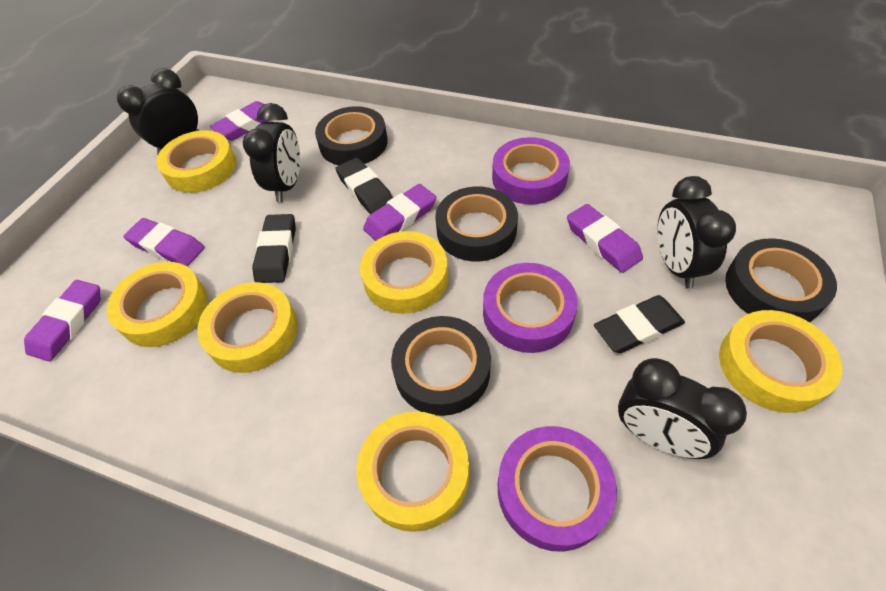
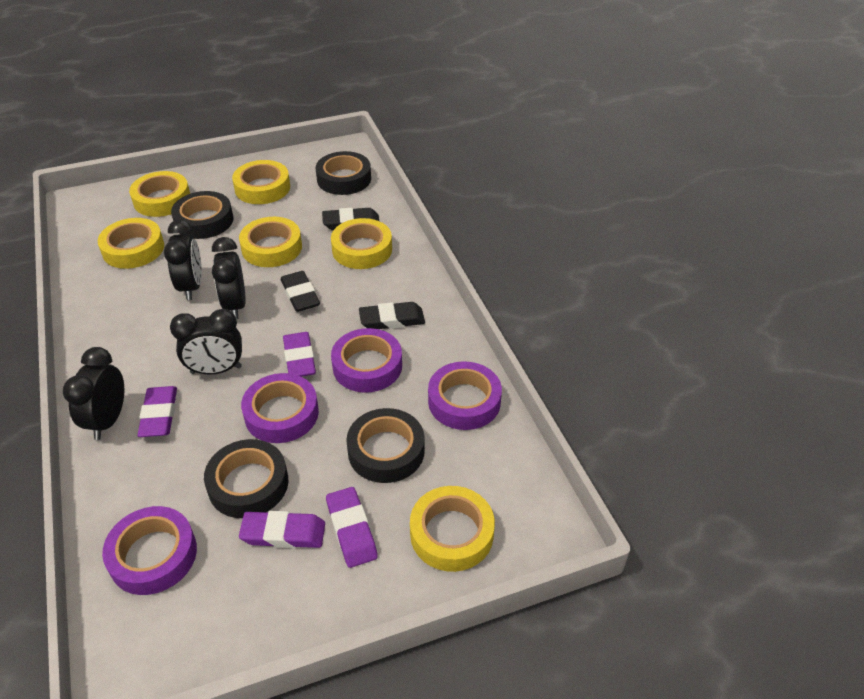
purple eraser: 5 -> 4
purple tape: 3 -> 4

